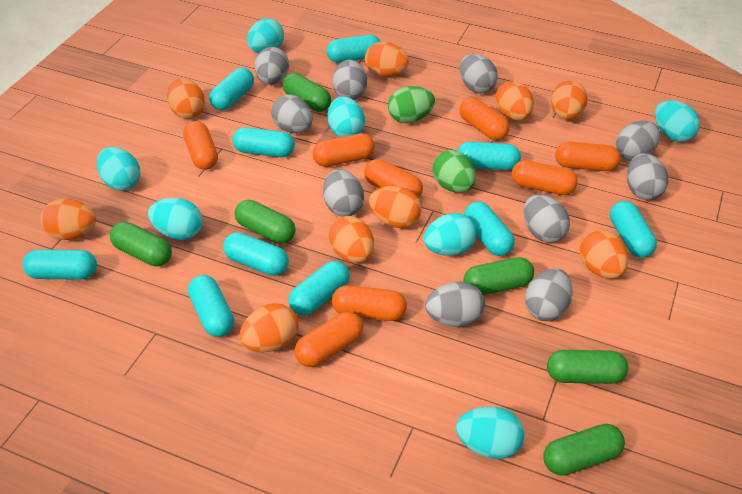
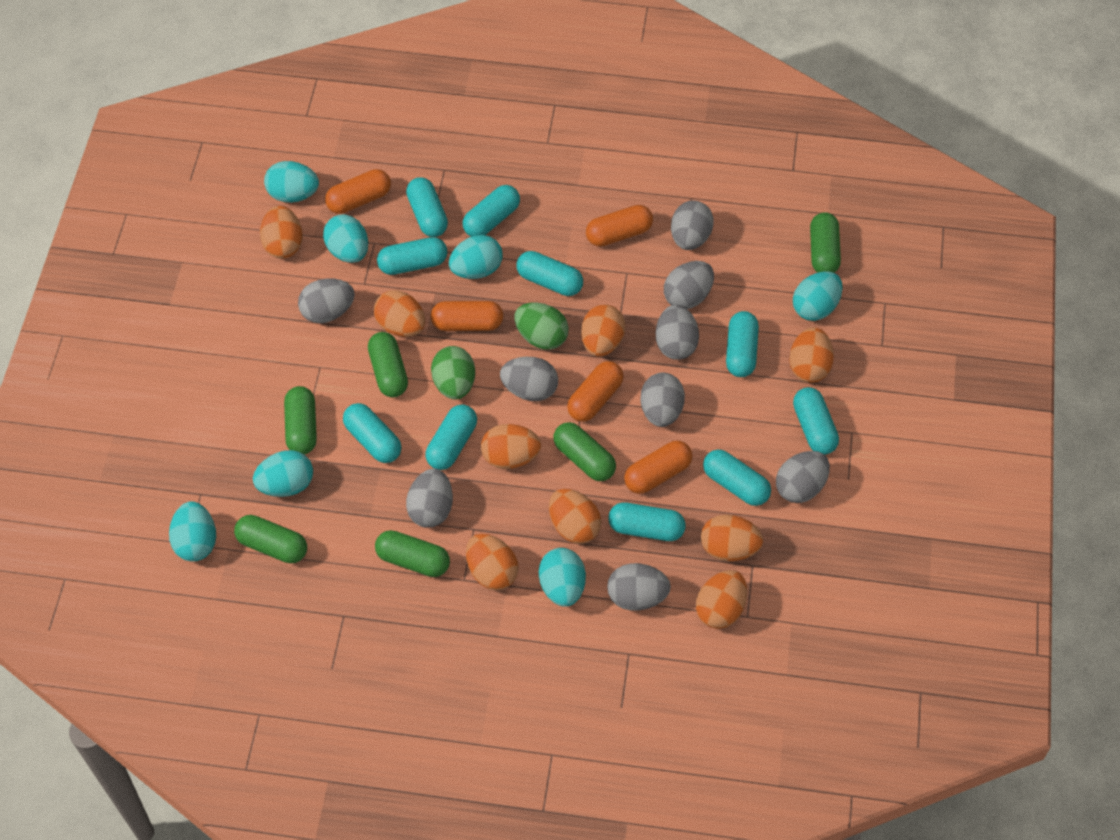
grey egg: 10 -> 9
orange capsule: 8 -> 5

